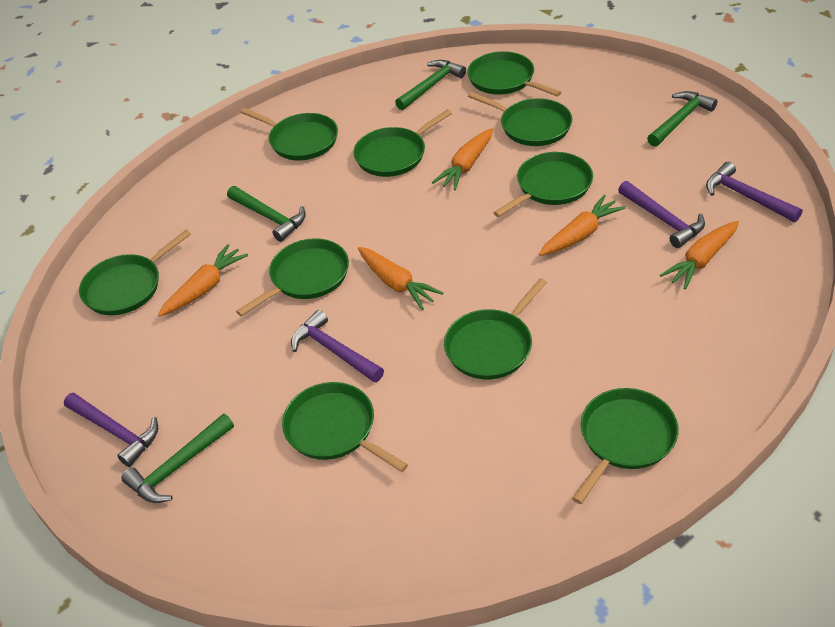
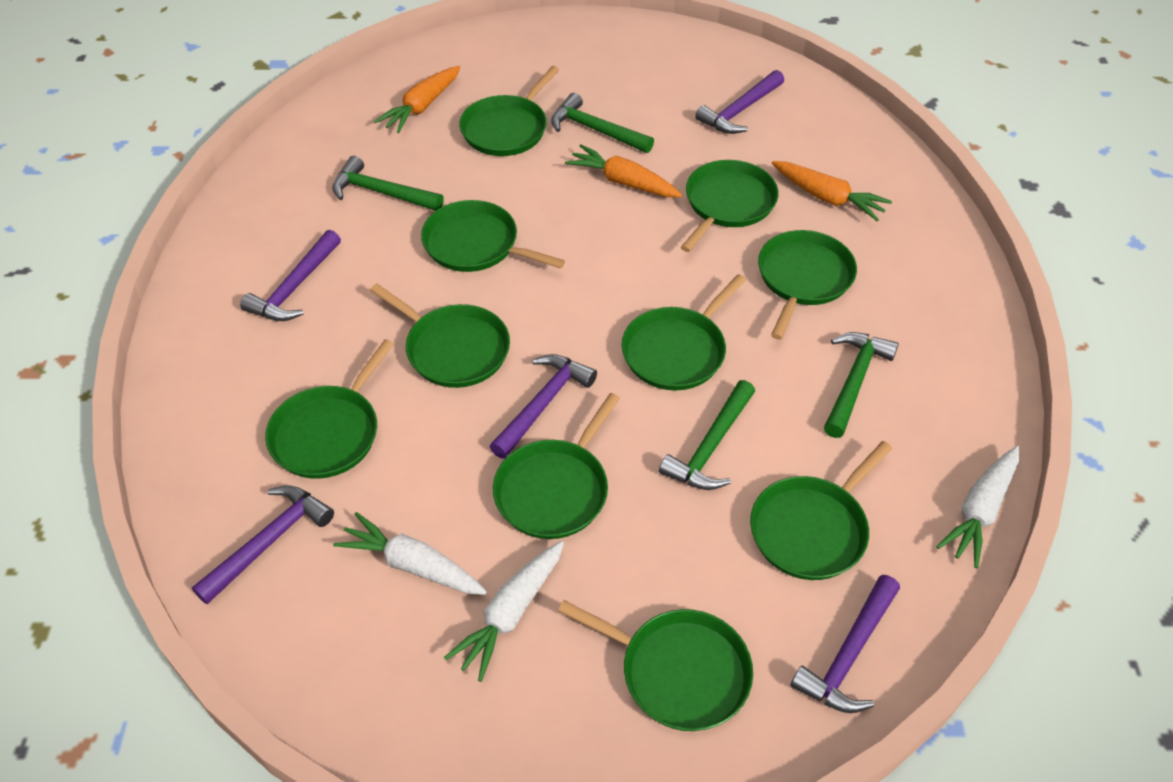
orange carrot: 5 -> 3
purple hammer: 4 -> 5
white carrot: 0 -> 3

